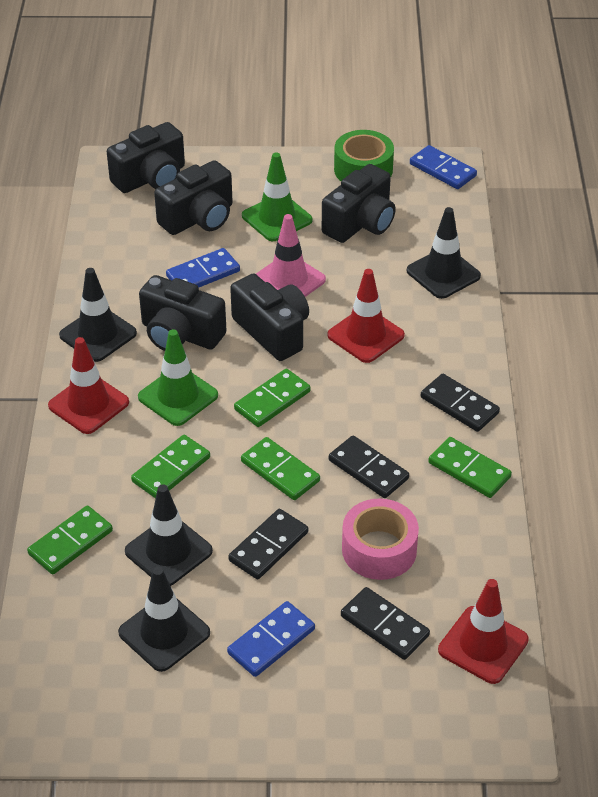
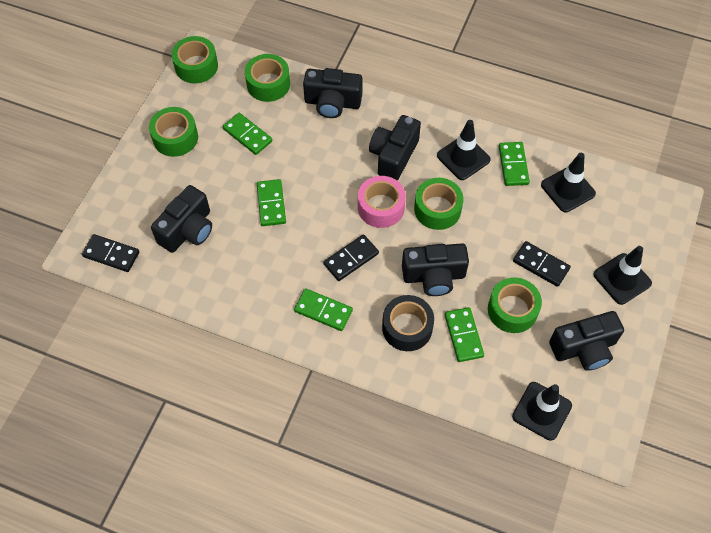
black domino: 4 -> 3
black tape: 0 -> 1
blue domino: 3 -> 0
green tape: 1 -> 5
green traffic cone: 2 -> 0
pink traffic cone: 1 -> 0
red traffic cone: 3 -> 0

